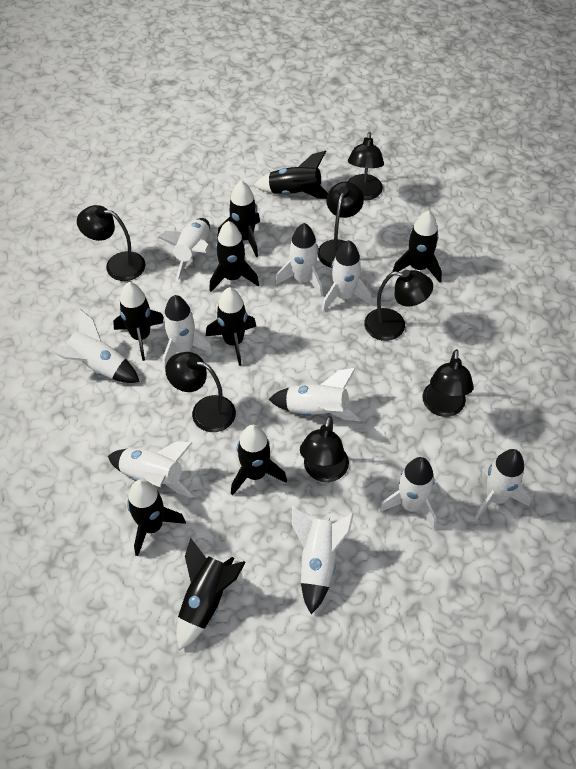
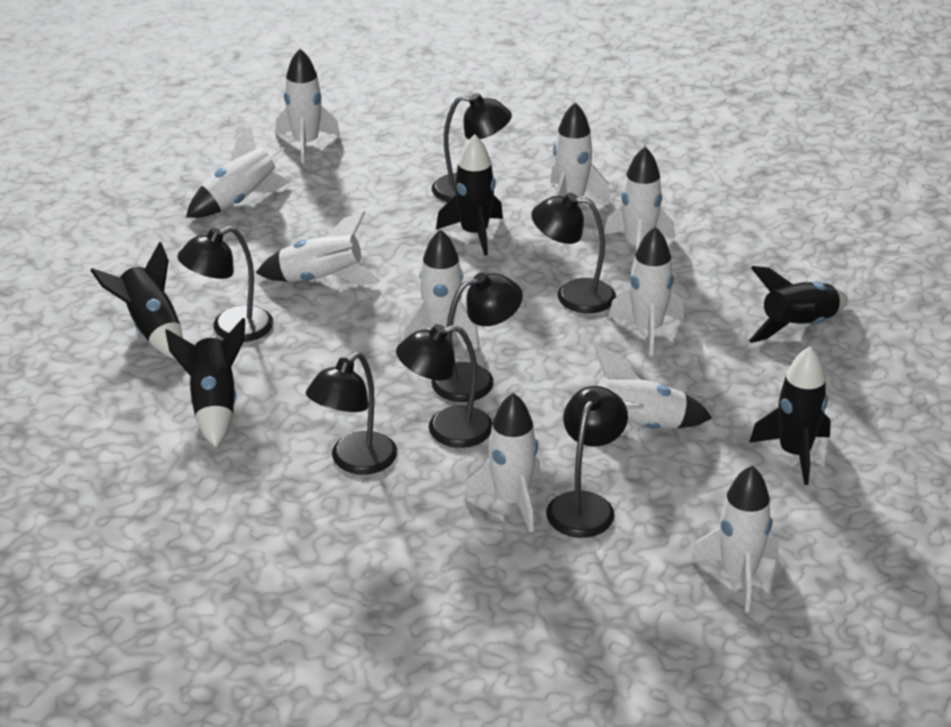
black rocket: 9 -> 5

